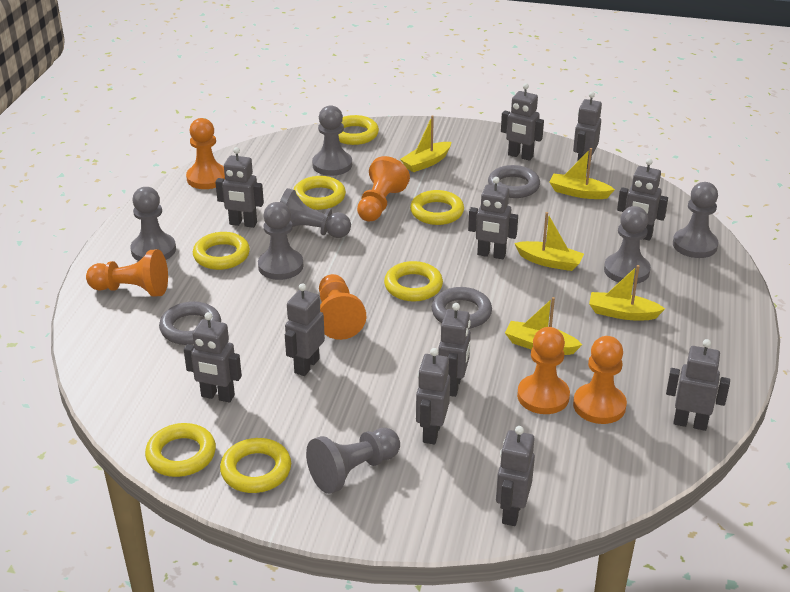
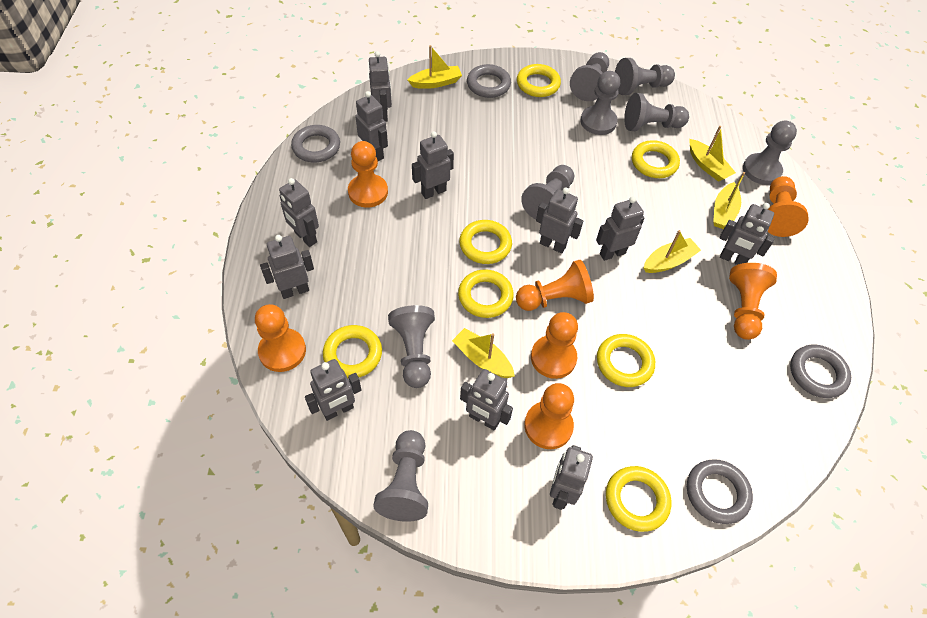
grey pawn: 7 -> 8
grey ring: 3 -> 4
orange pawn: 6 -> 7

